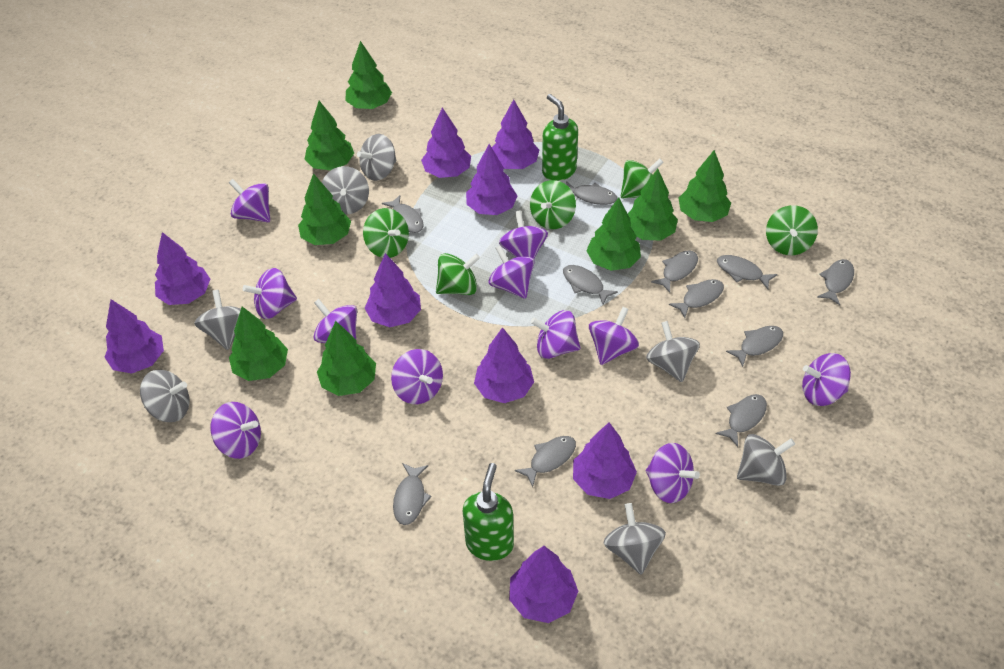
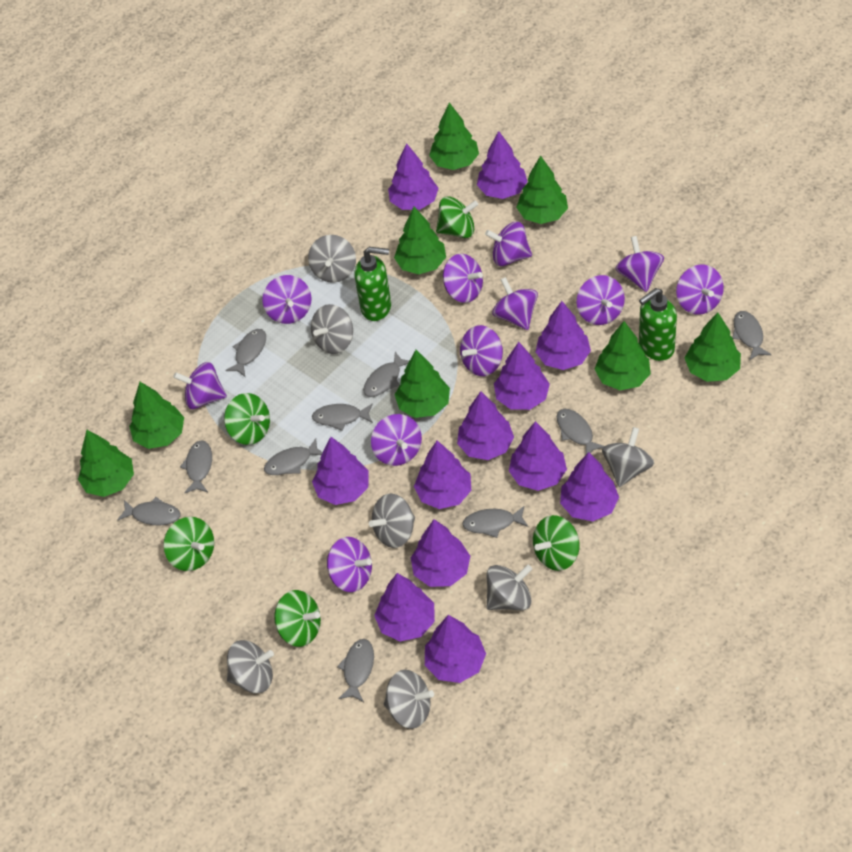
grey fish: 11 -> 10
purple tree: 9 -> 12

